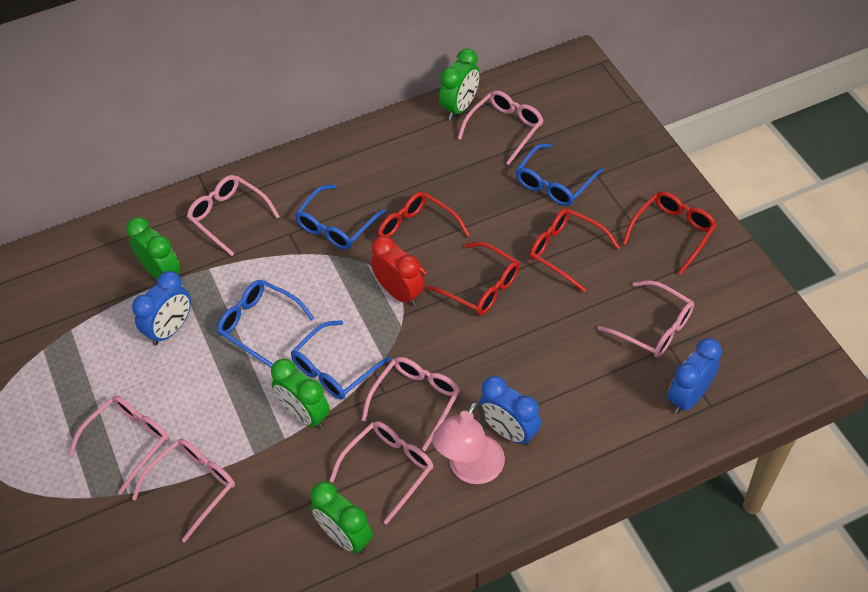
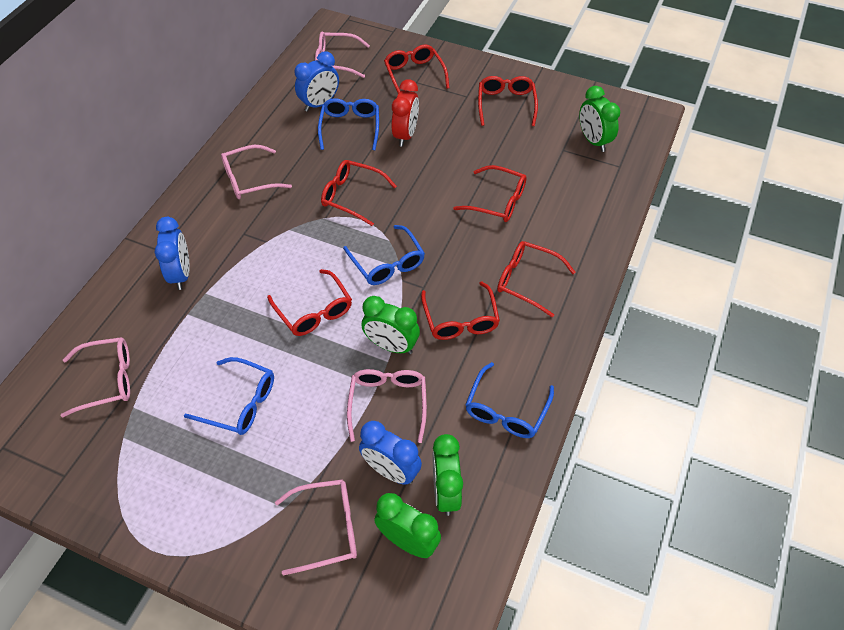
pink glasses: 7 -> 5
pink lamp: 1 -> 0
red glasses: 4 -> 7

